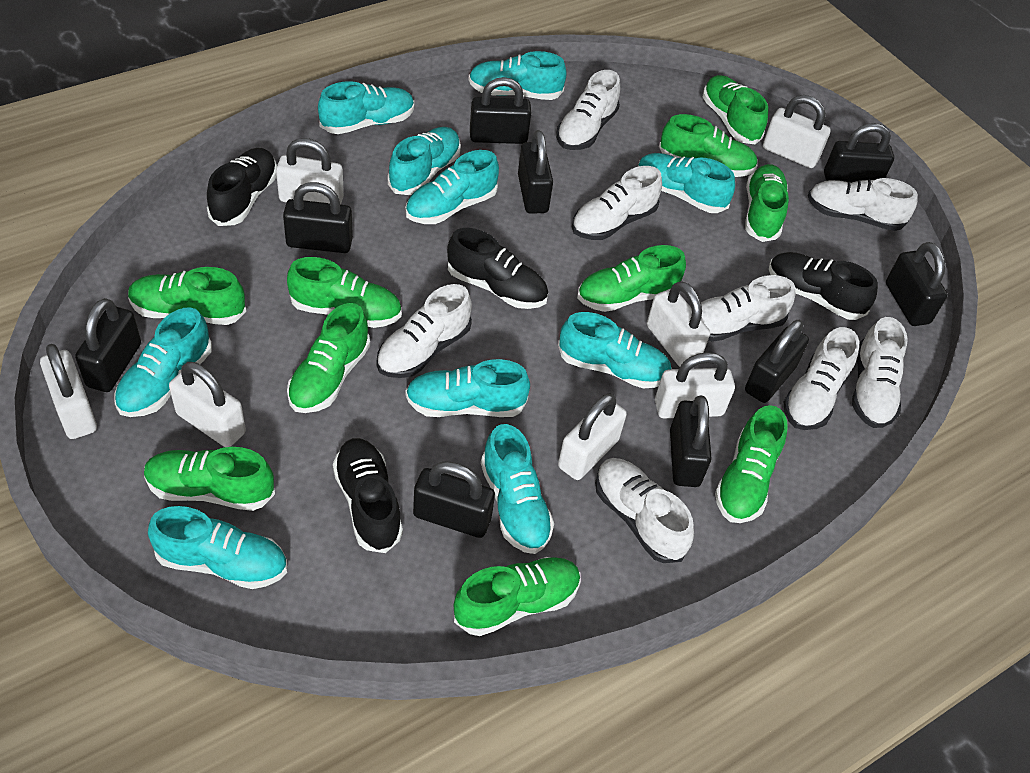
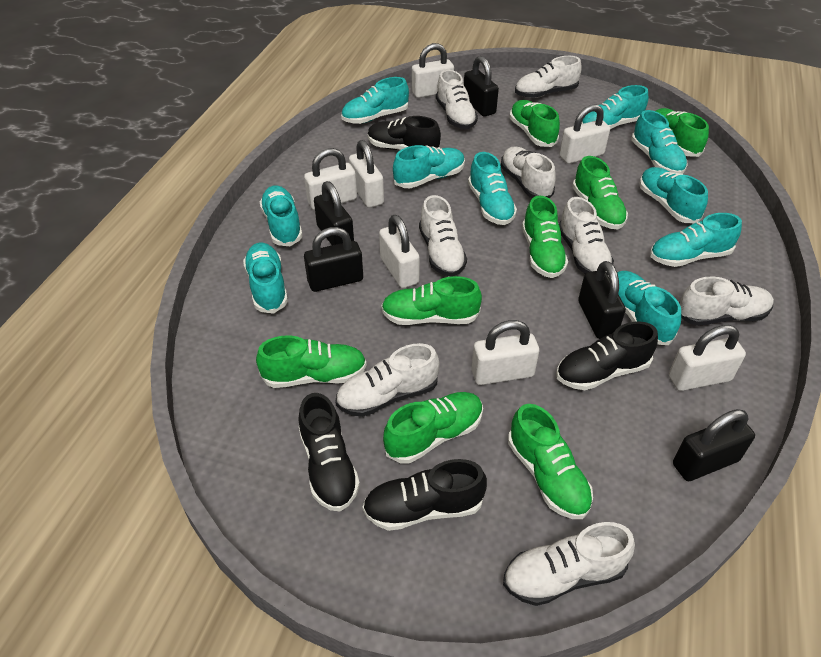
black padlock: 9 -> 5
green shoe: 10 -> 8

